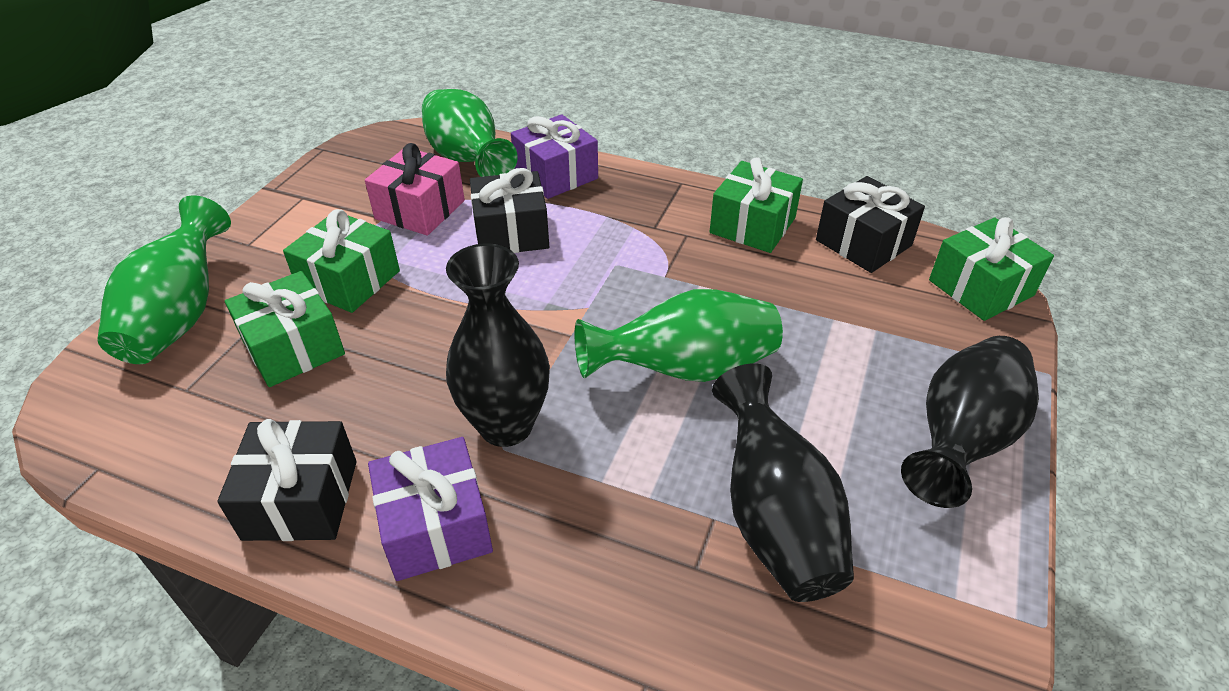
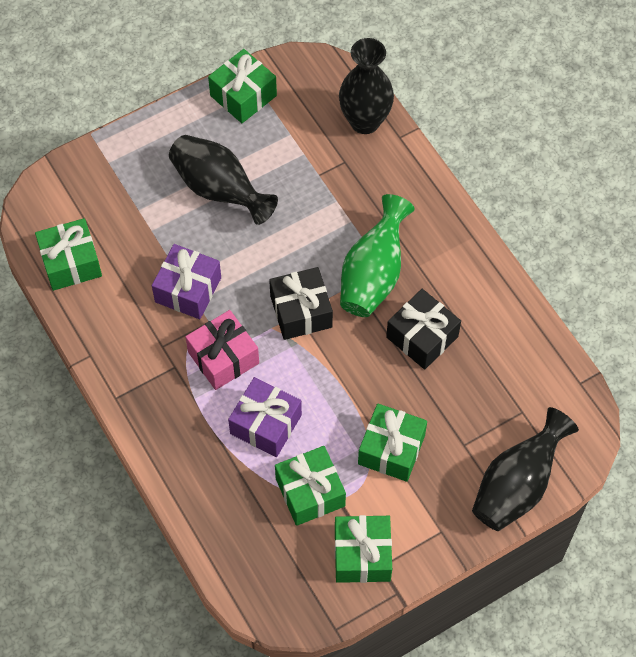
black gift: 3 -> 2
green gift: 4 -> 5
green vase: 3 -> 1

